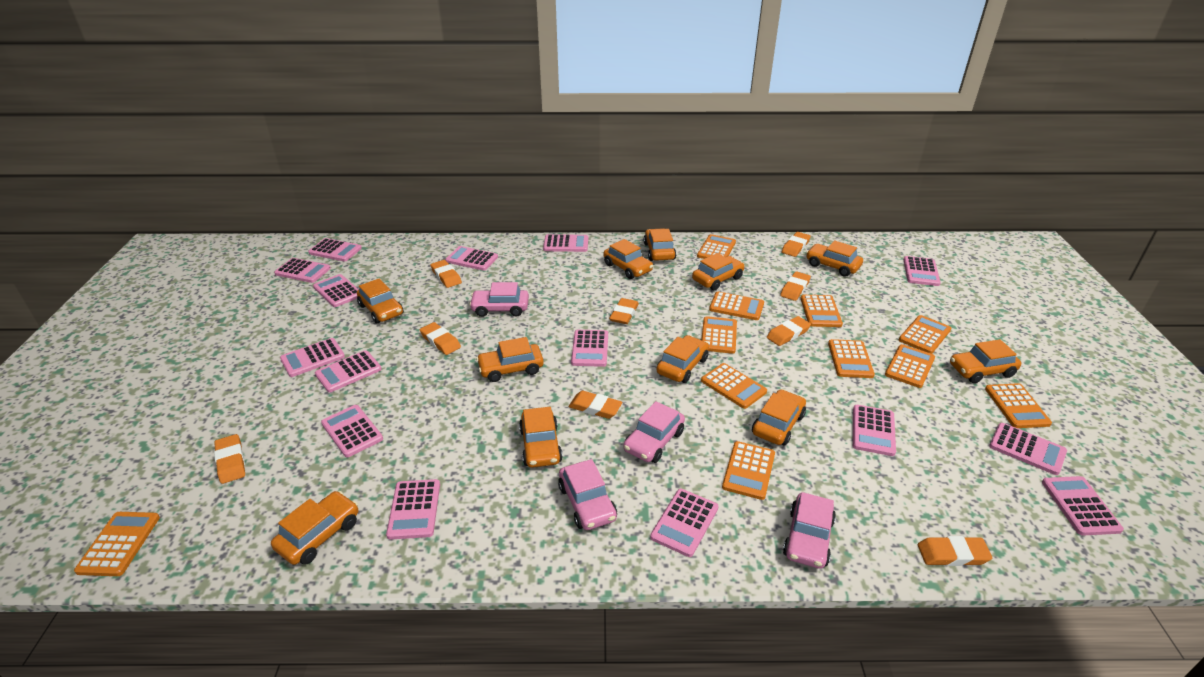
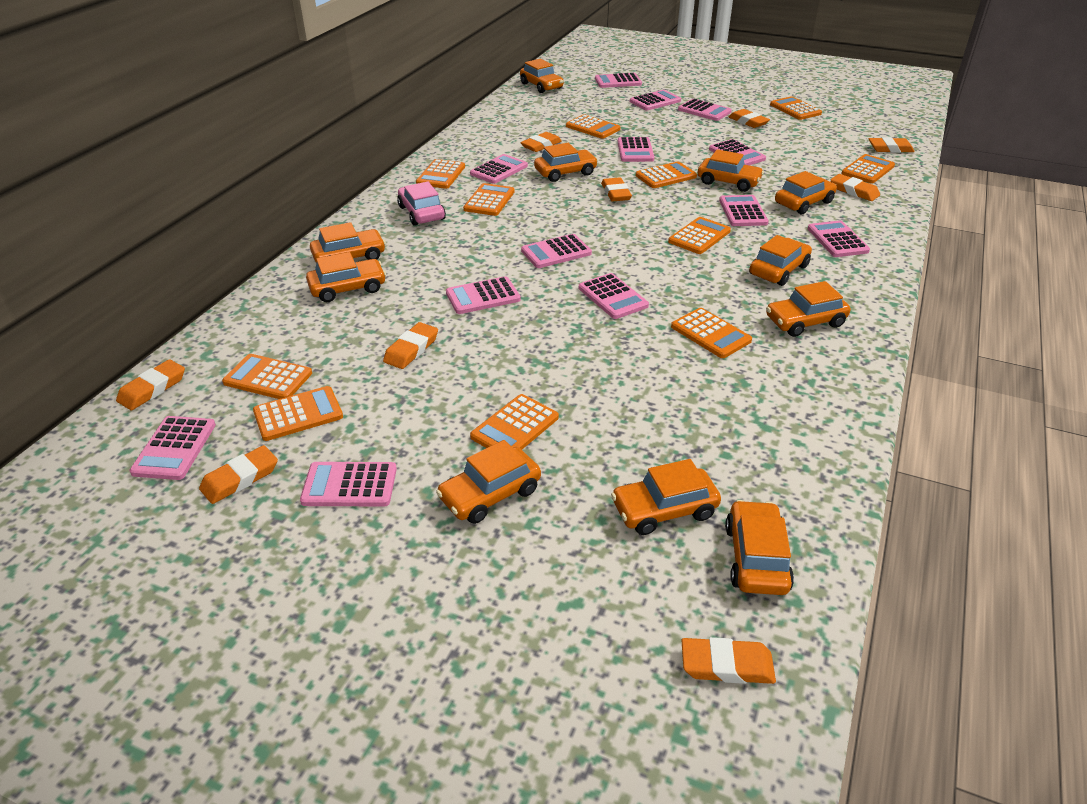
pink calculator: 15 -> 13
pink car: 4 -> 1

